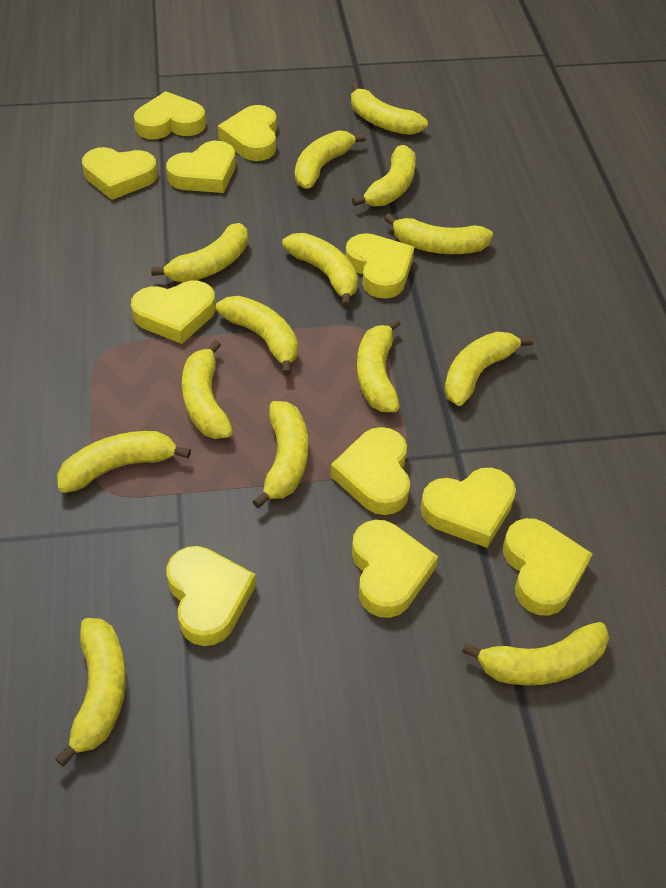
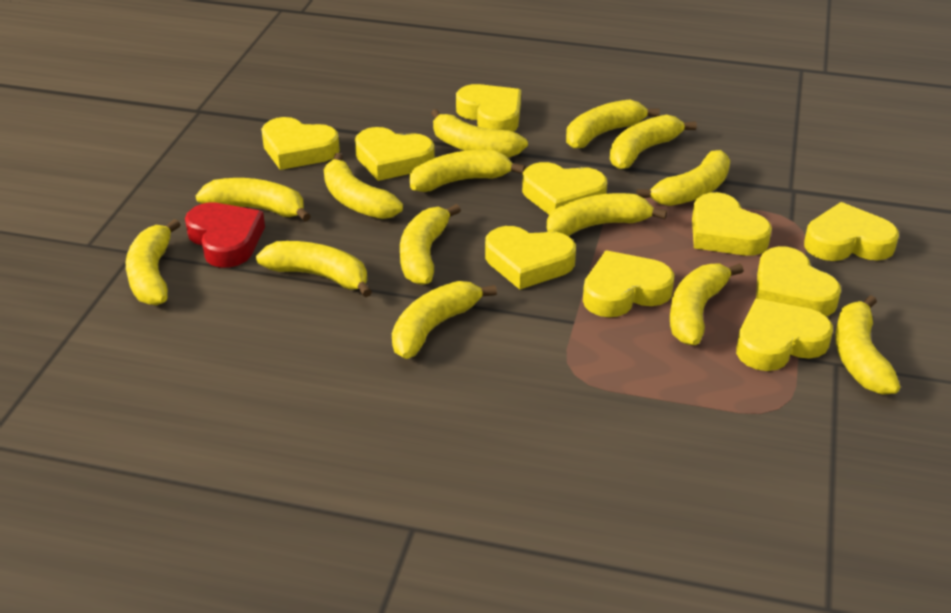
red heart: 0 -> 1
yellow heart: 11 -> 10

